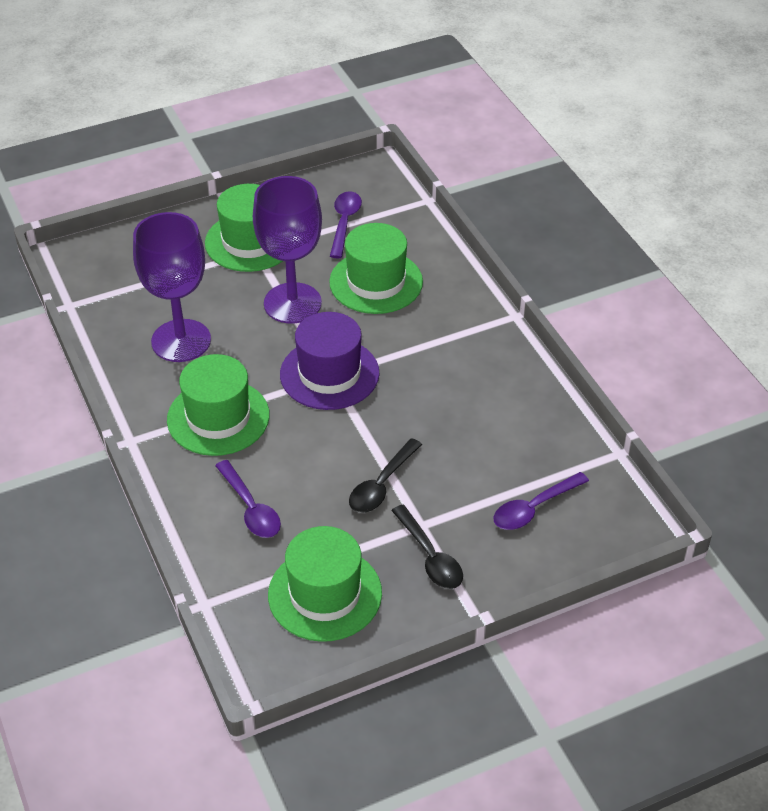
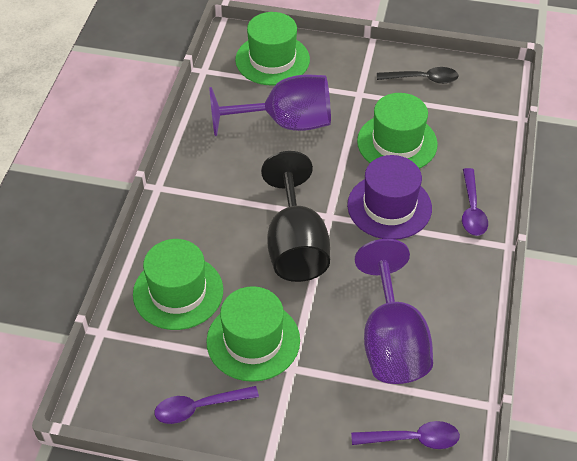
black goblet: 0 -> 1
black spoon: 2 -> 1

